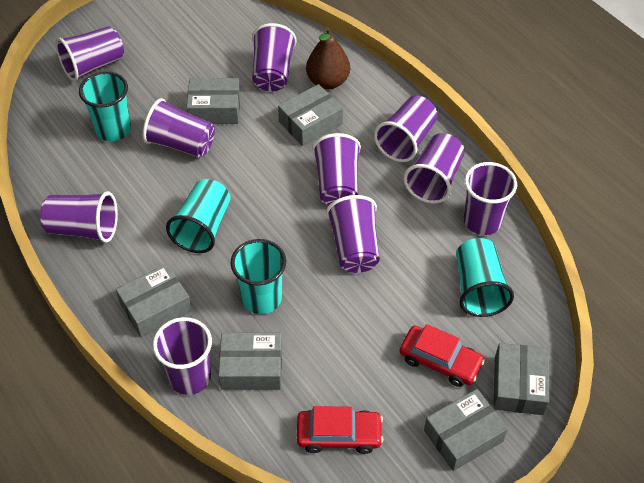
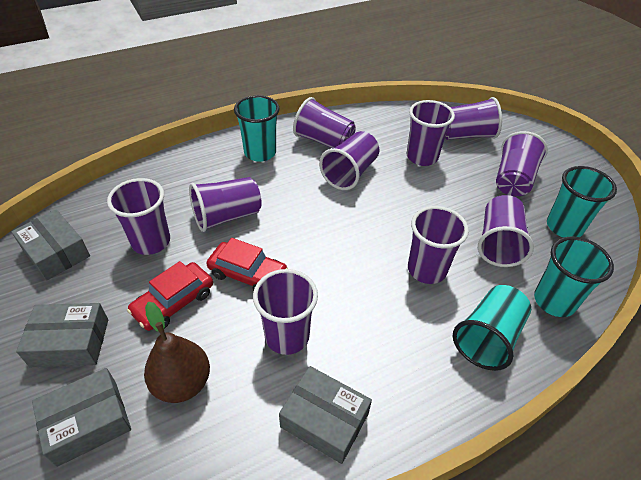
grey box: 6 -> 4

